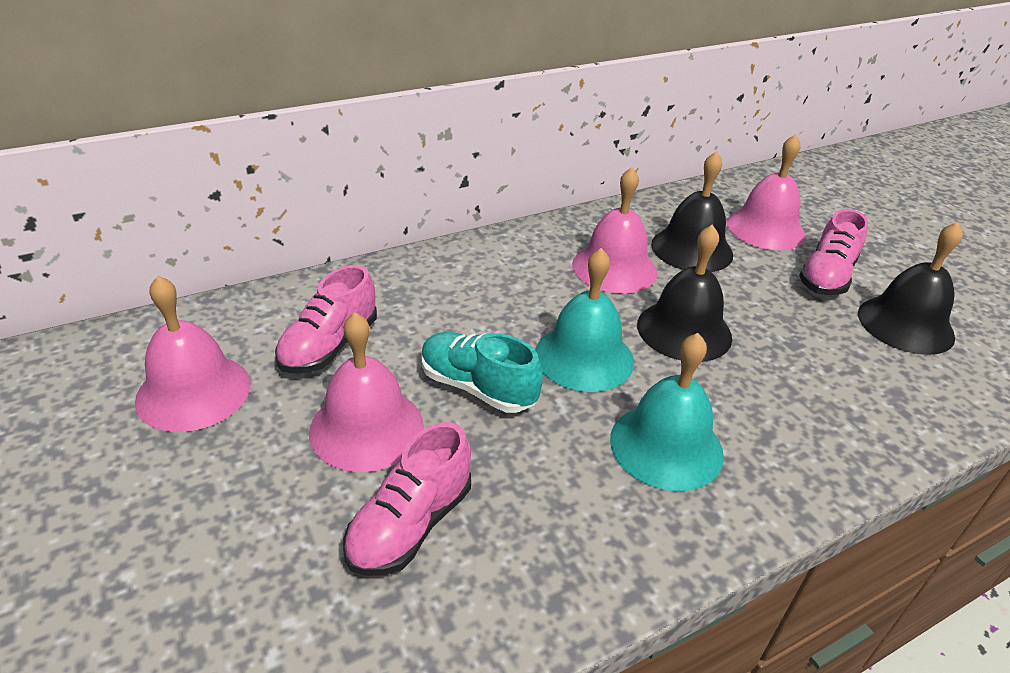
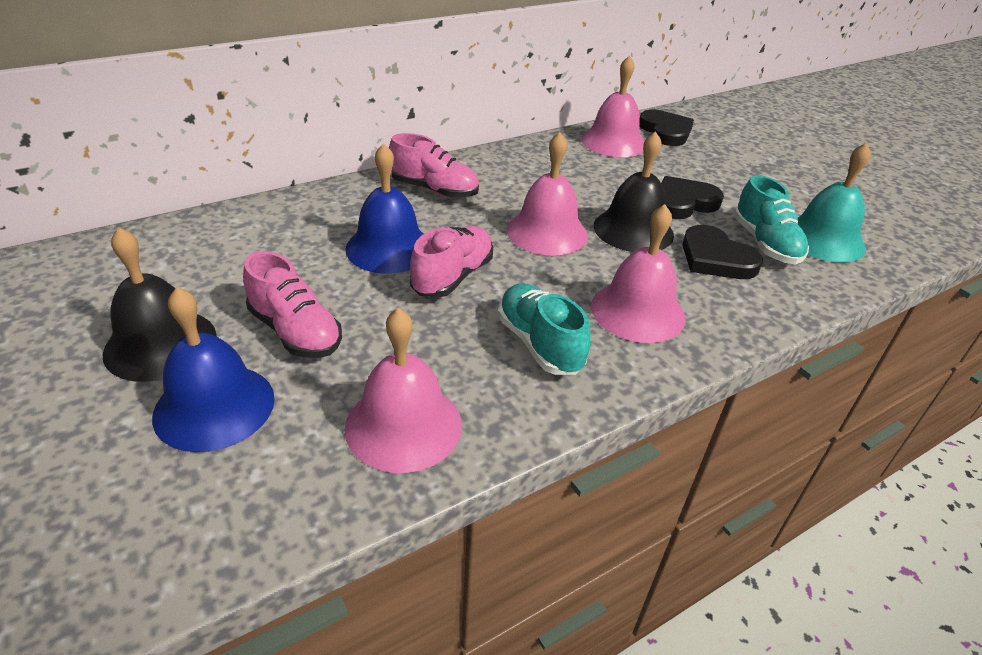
black bell: 3 -> 2
black heart: 0 -> 3
blue bell: 0 -> 2
turquoise bell: 2 -> 1
turquoise shoe: 1 -> 2

